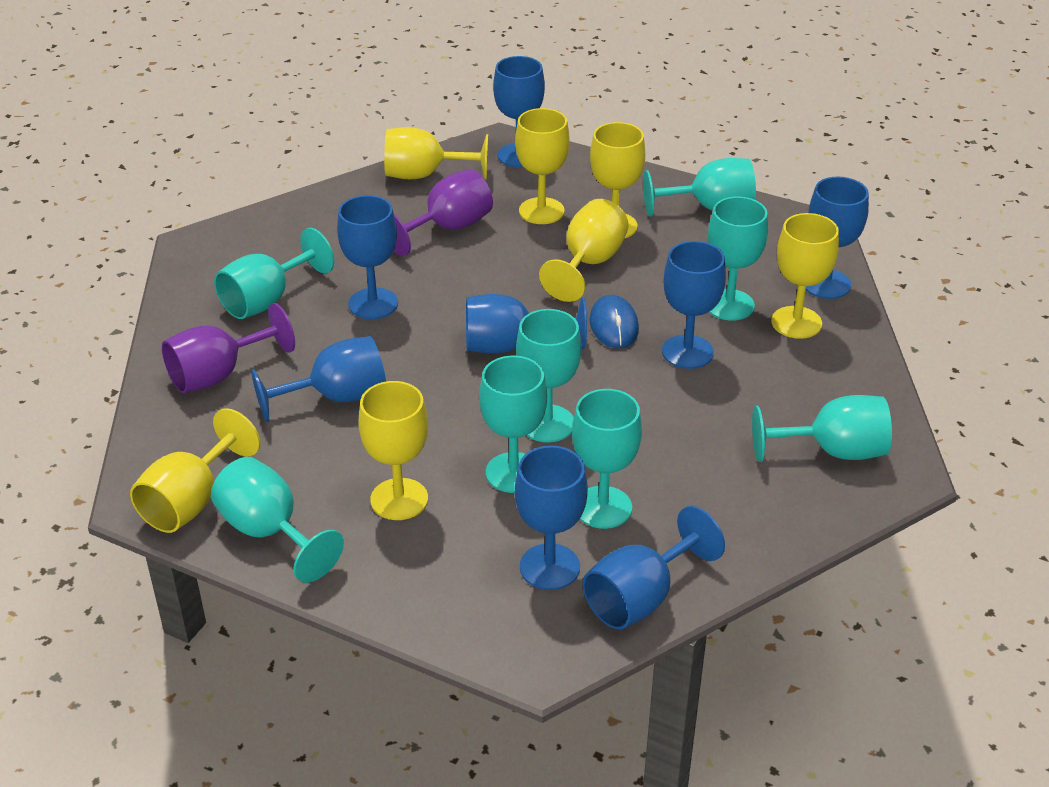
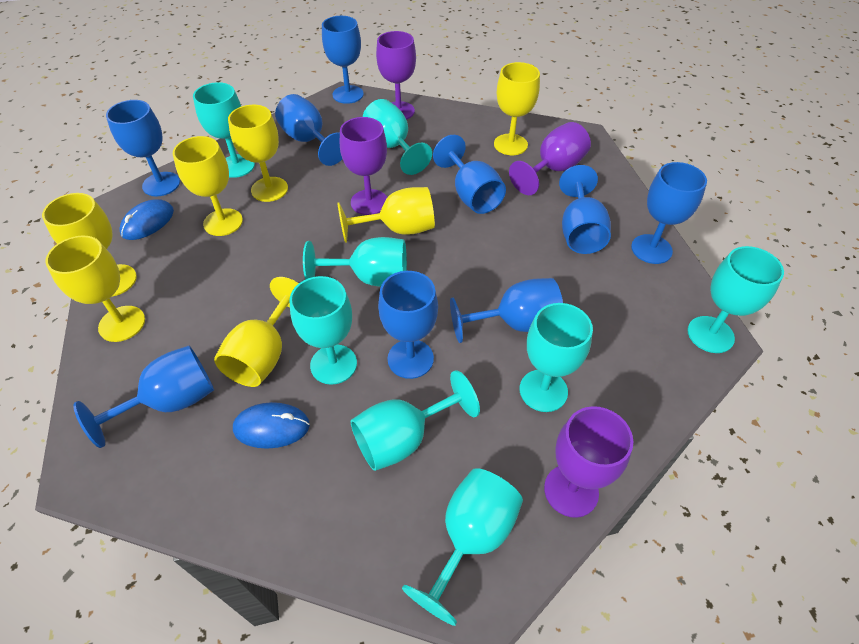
blue goblet: 8 -> 9
blue mouse: 1 -> 2
purple goblet: 2 -> 4

